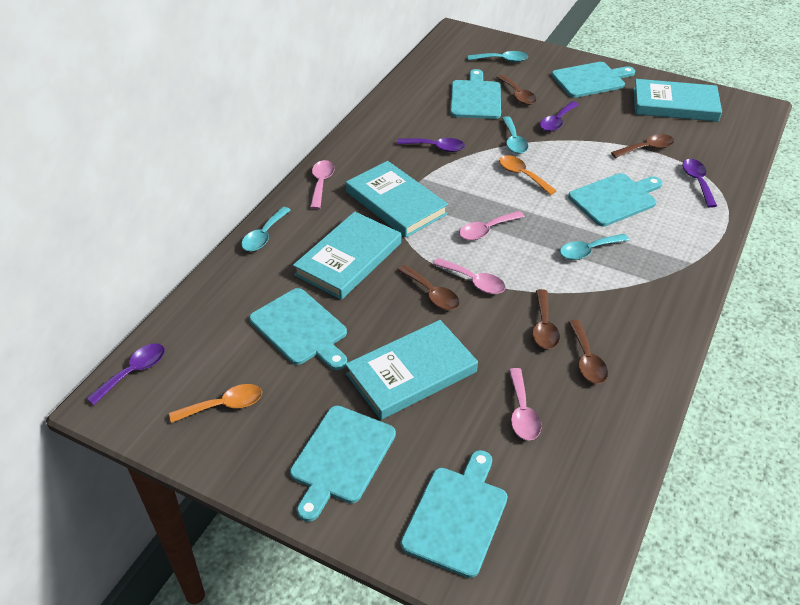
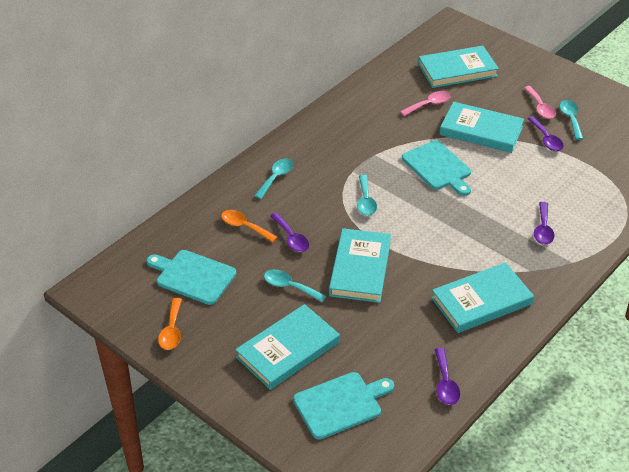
brown spoon: 5 -> 0
pink spoon: 4 -> 2
turquoise book: 4 -> 5
turquoise cutting board: 6 -> 3

